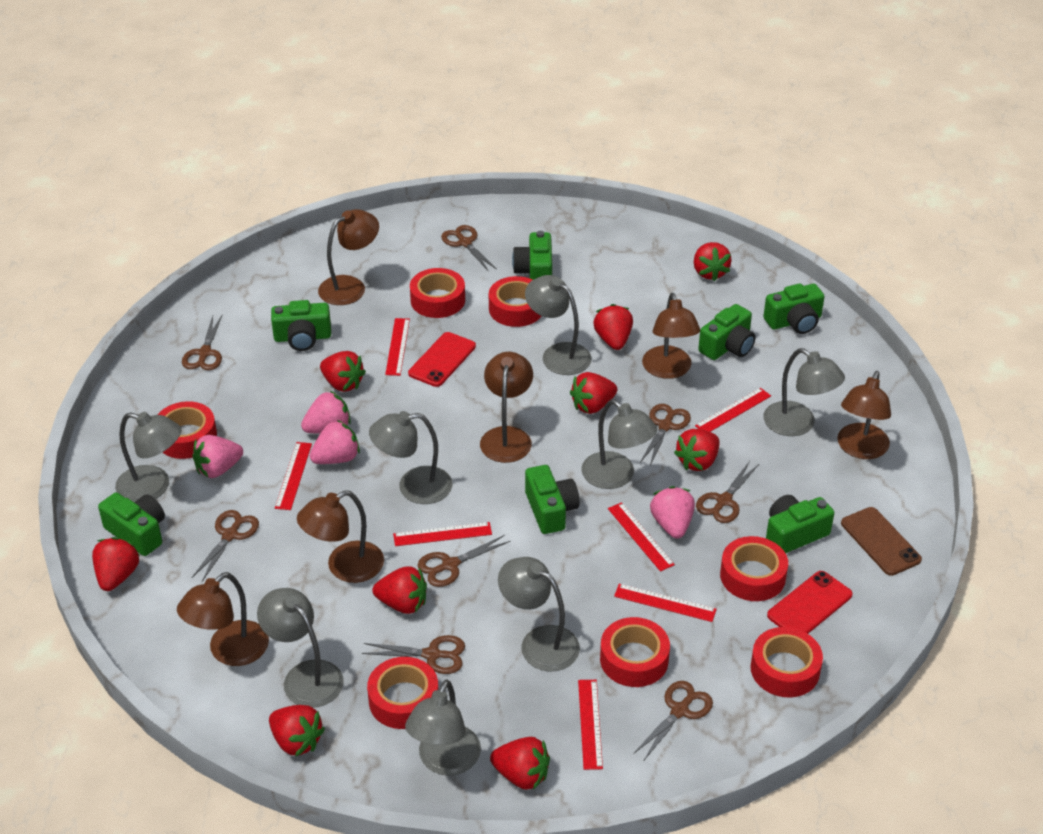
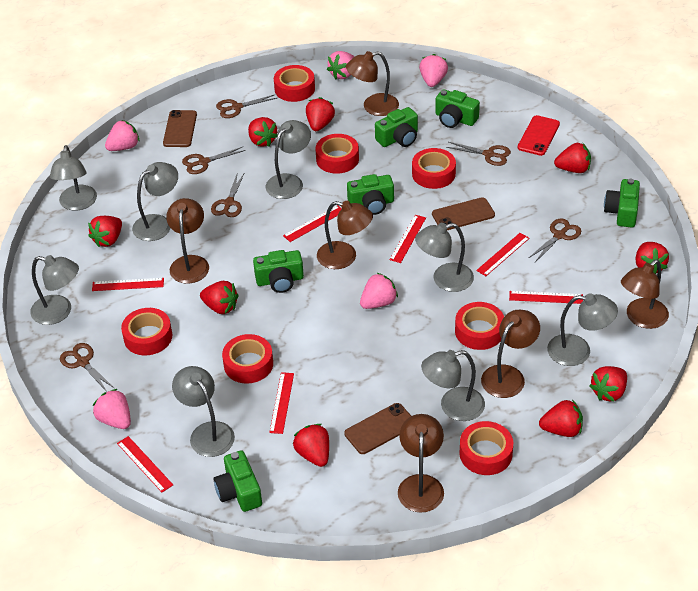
brown phone: 1 -> 3
brown scissors: 8 -> 6
green camera: 7 -> 6
pink strawberry: 4 -> 5
red phone: 2 -> 1

